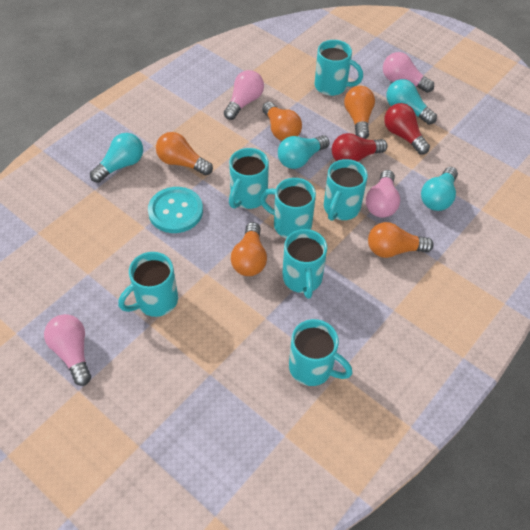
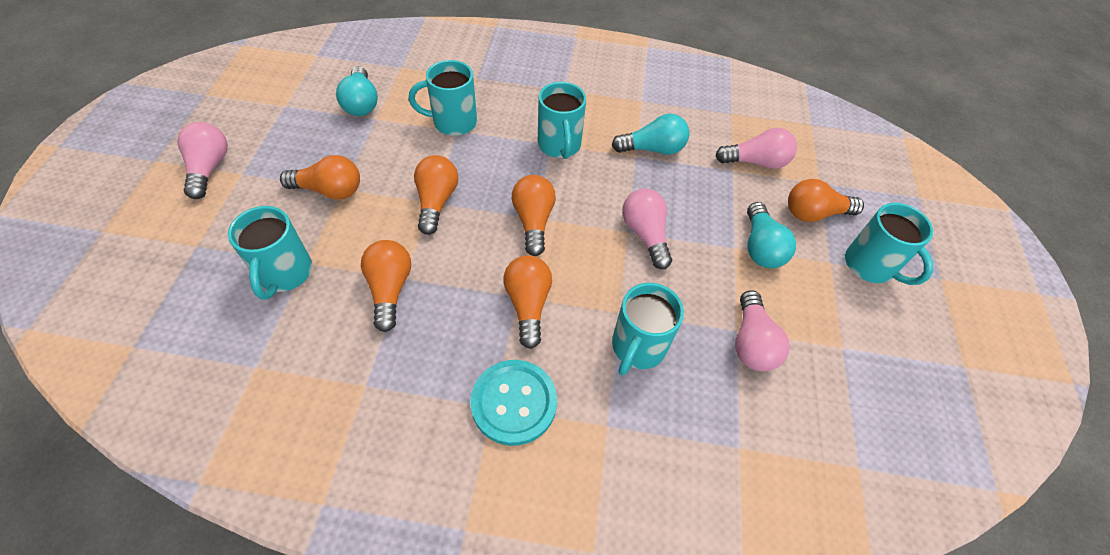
orange light bulb: 5 -> 6
red light bulb: 2 -> 0
turquoise light bulb: 4 -> 3
turquoise mug: 7 -> 5

